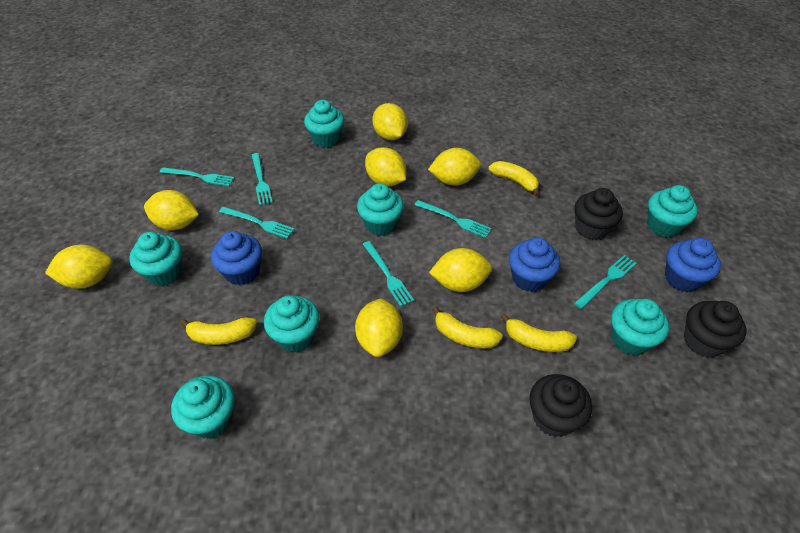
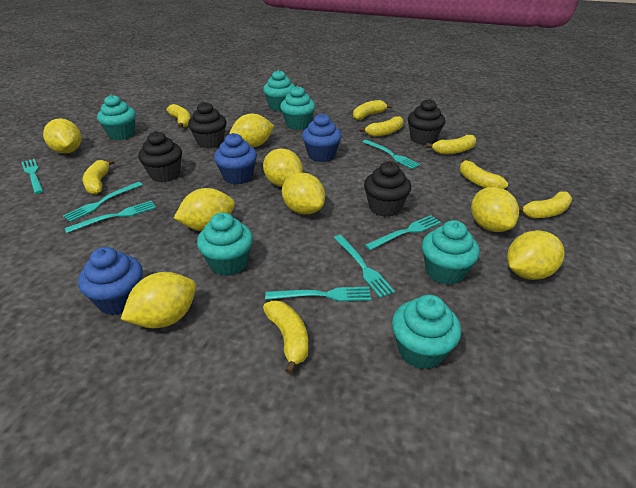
black cupcake: 3 -> 4
turquoise cupcake: 7 -> 6
turquoise fork: 6 -> 7
yellow banana: 4 -> 8
yellow lemon: 7 -> 8

